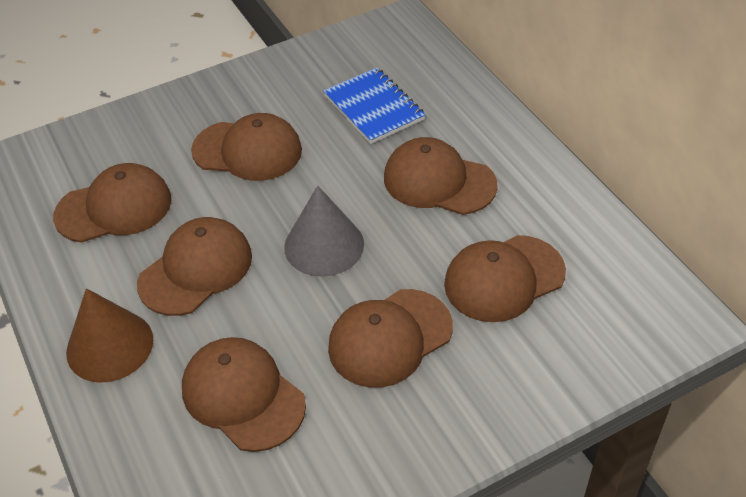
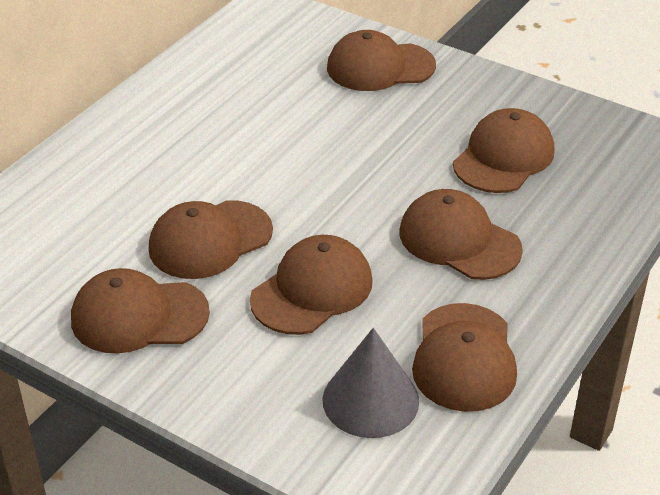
blue notebook: 1 -> 0
brown cone: 1 -> 0

